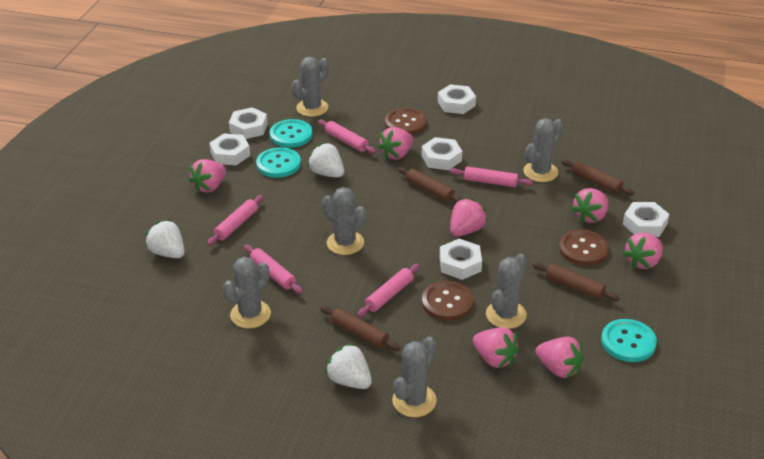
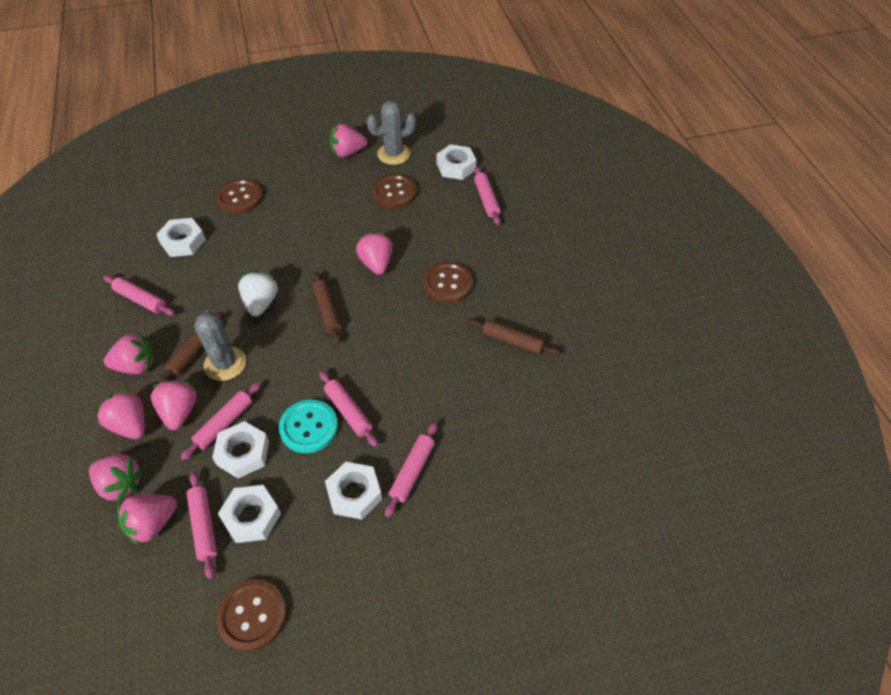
brown button: 3 -> 4
brown rolling pin: 4 -> 3
grey cactus: 6 -> 2
pink rolling pin: 5 -> 6
turquoise button: 3 -> 1
white nut: 6 -> 5
white strawberry: 3 -> 1

